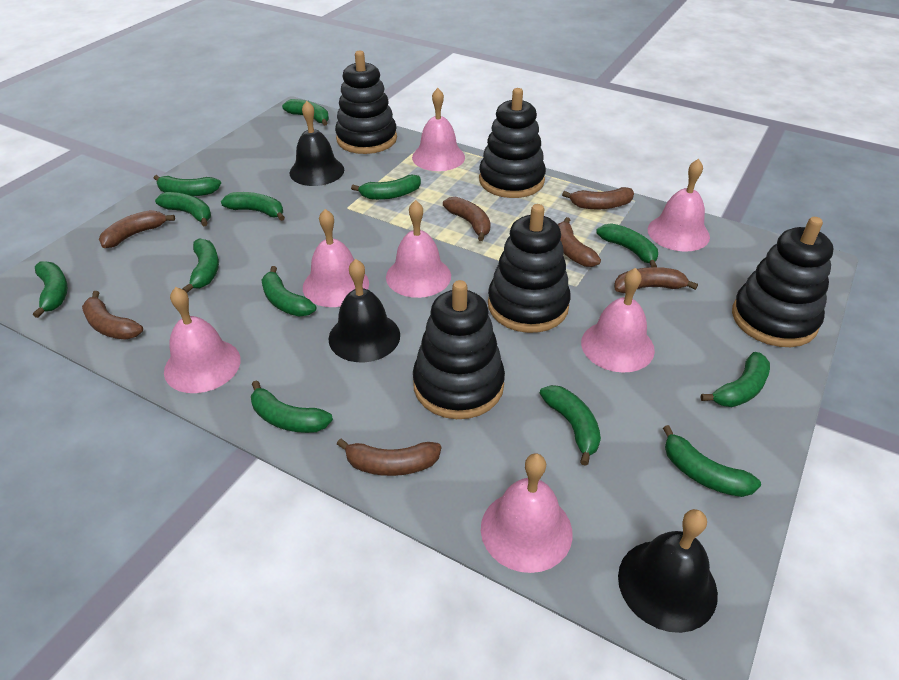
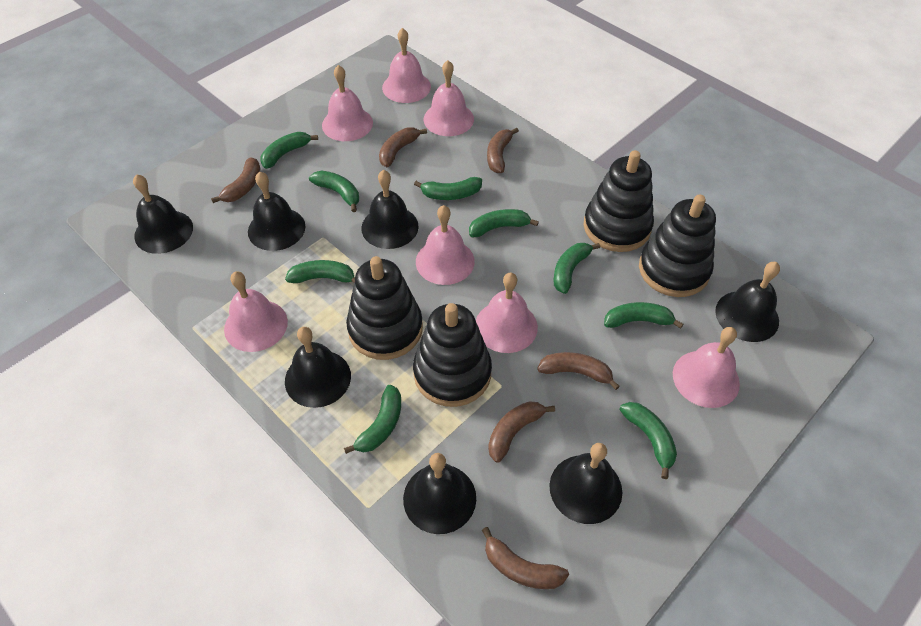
black bell: 3 -> 7
black stacking toy: 5 -> 4
brown banana: 7 -> 6
green banana: 13 -> 9

